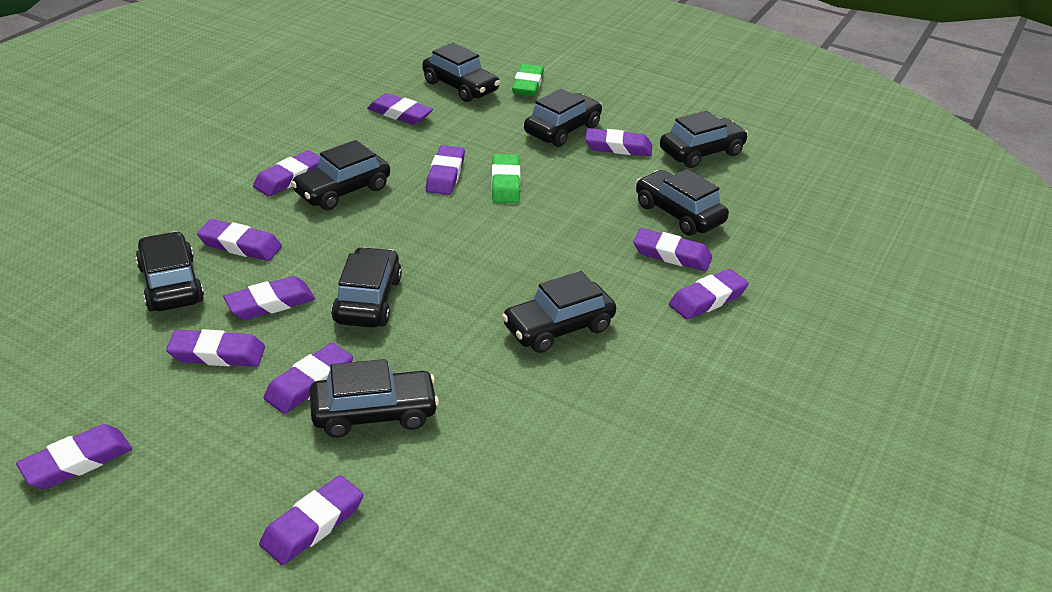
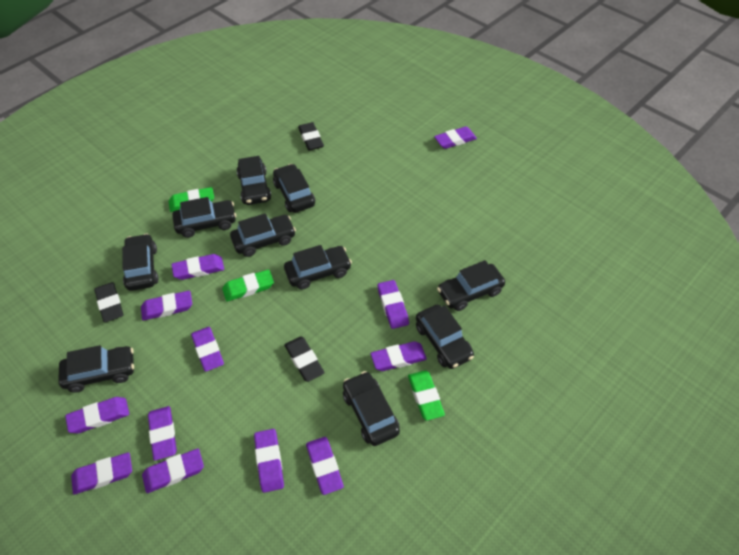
black car: 9 -> 10
black eraser: 0 -> 3
green eraser: 2 -> 3

